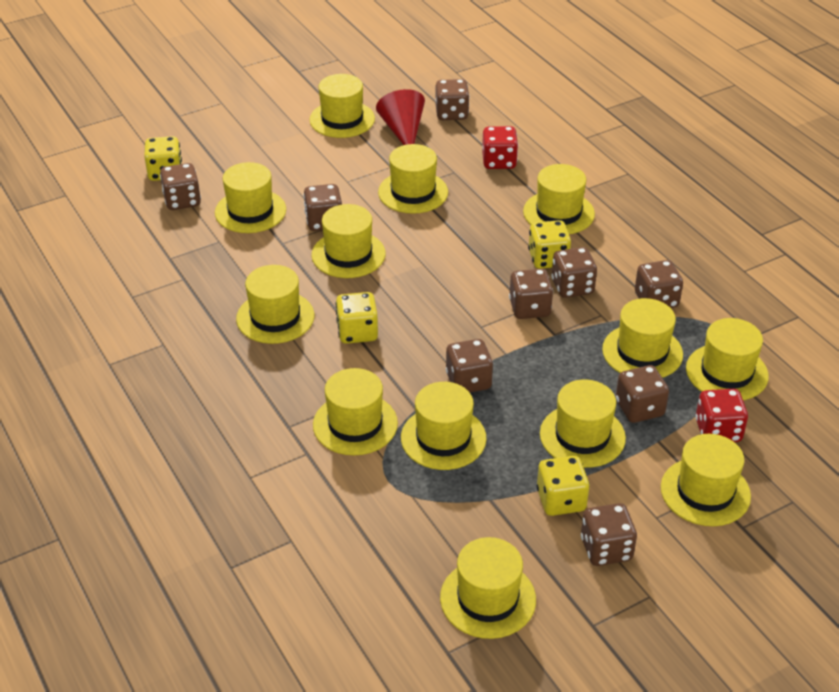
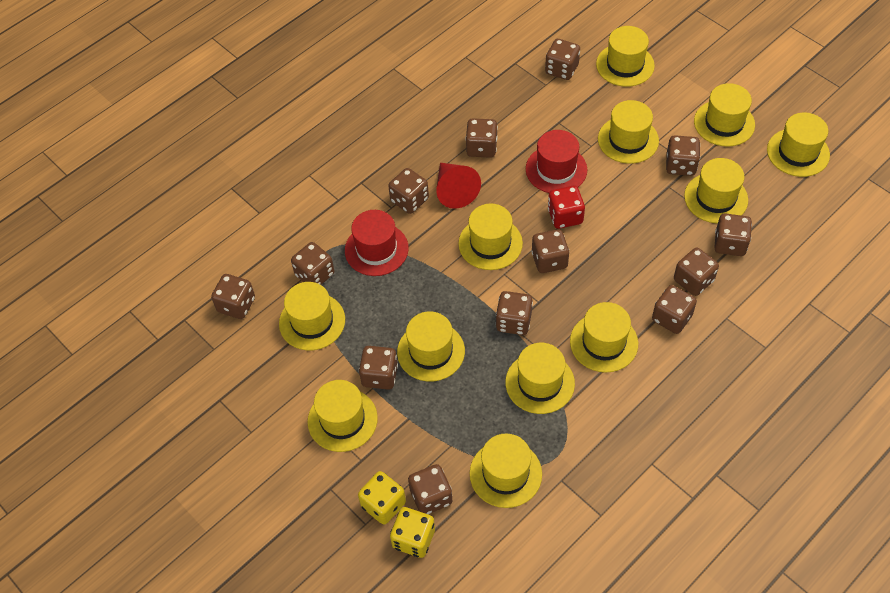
brown dice: 9 -> 13
red dice: 2 -> 1
red hat: 0 -> 2
yellow dice: 4 -> 2
yellow hat: 13 -> 12

